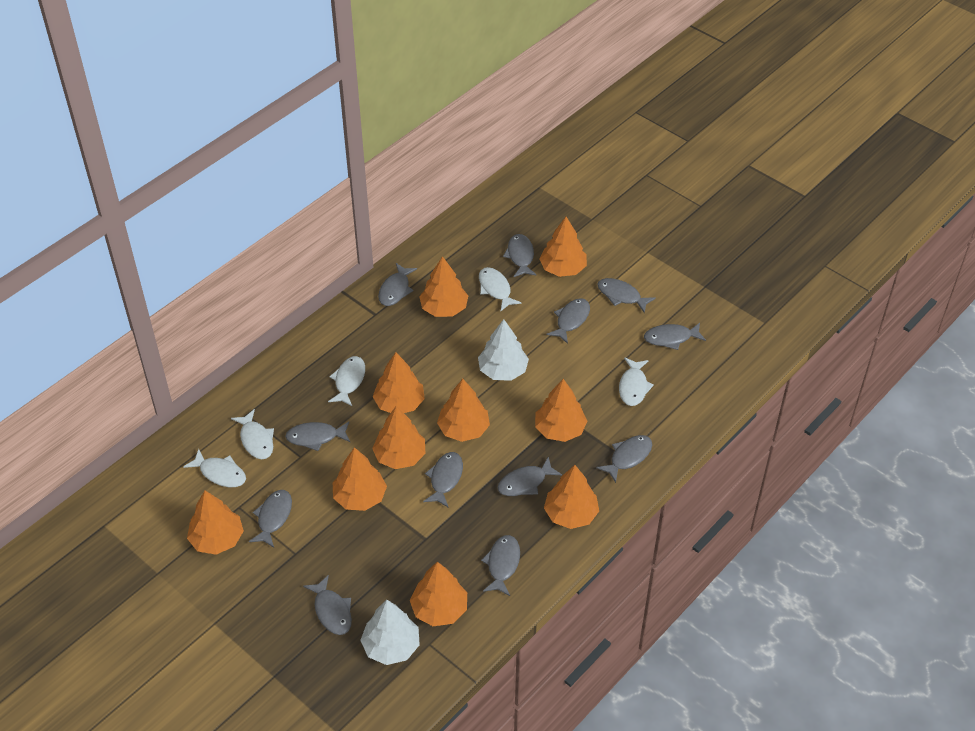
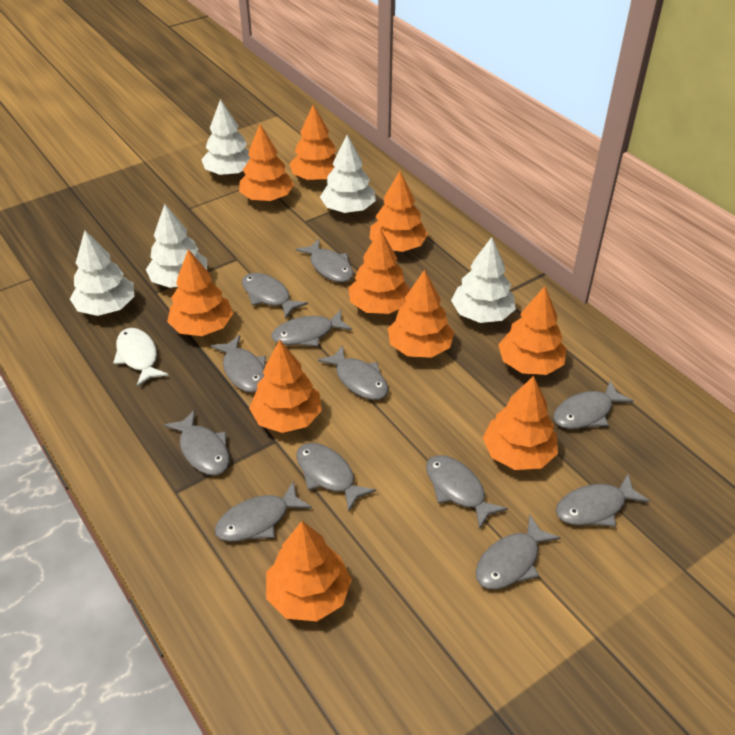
white fish: 5 -> 1
white tree: 2 -> 5

